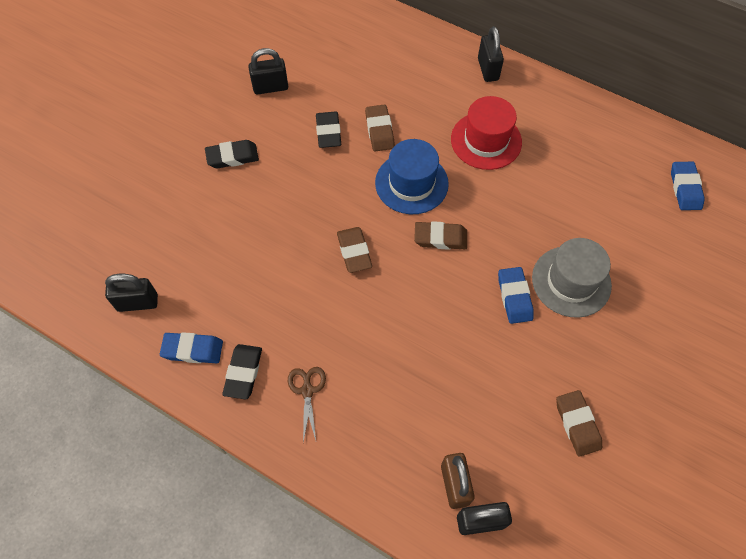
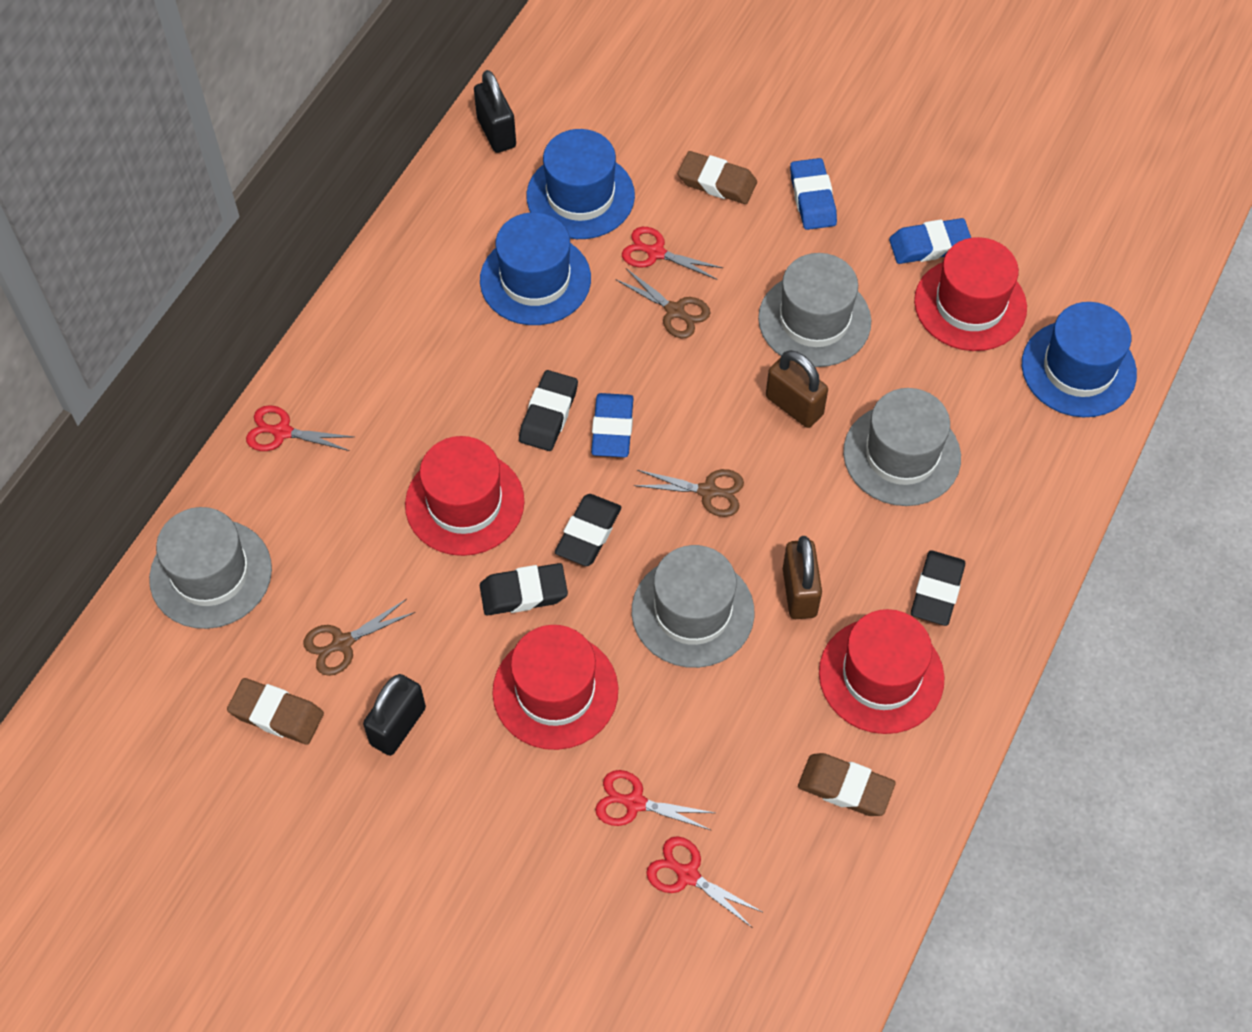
black eraser: 3 -> 4
black padlock: 4 -> 2
blue hat: 1 -> 3
brown eraser: 4 -> 3
brown padlock: 1 -> 2
brown scissors: 1 -> 3
grey hat: 1 -> 4
red hat: 1 -> 4
red scissors: 0 -> 4

